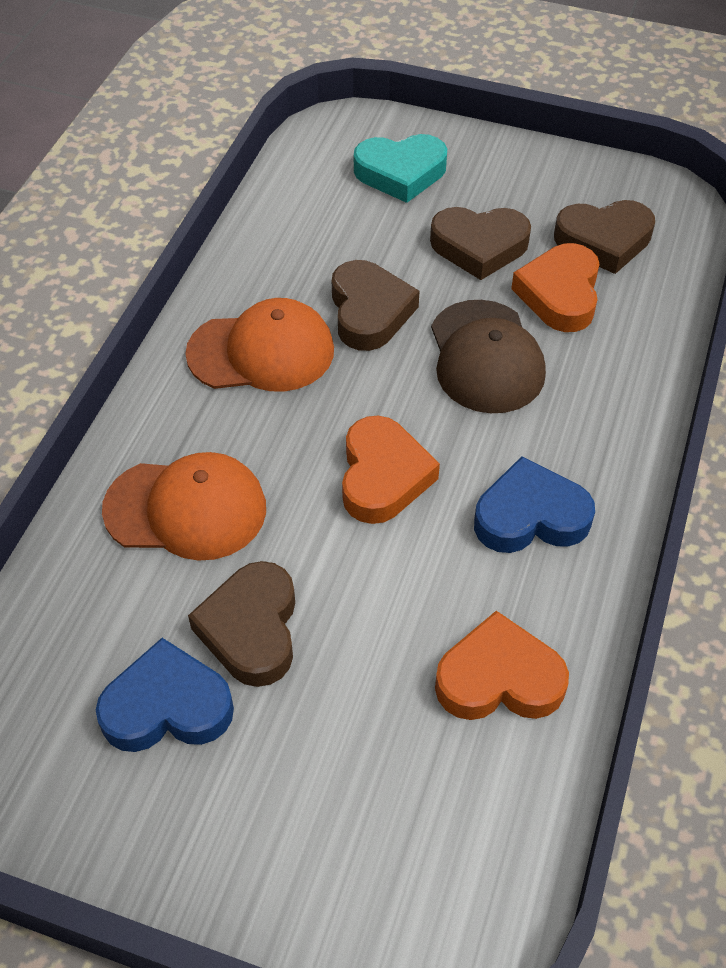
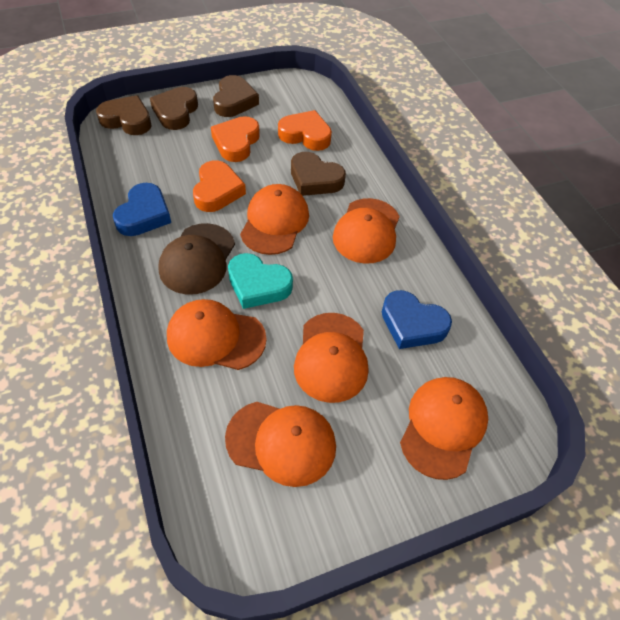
orange cap: 2 -> 6

